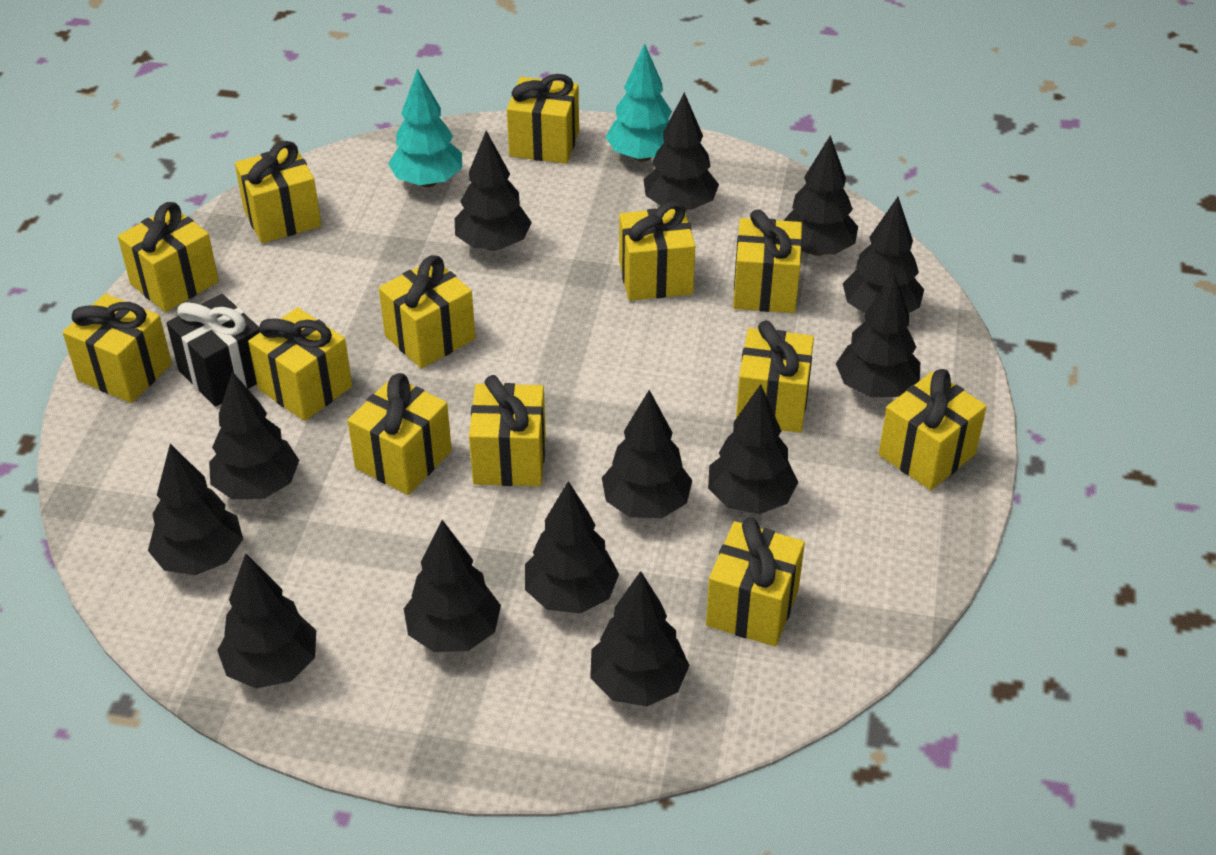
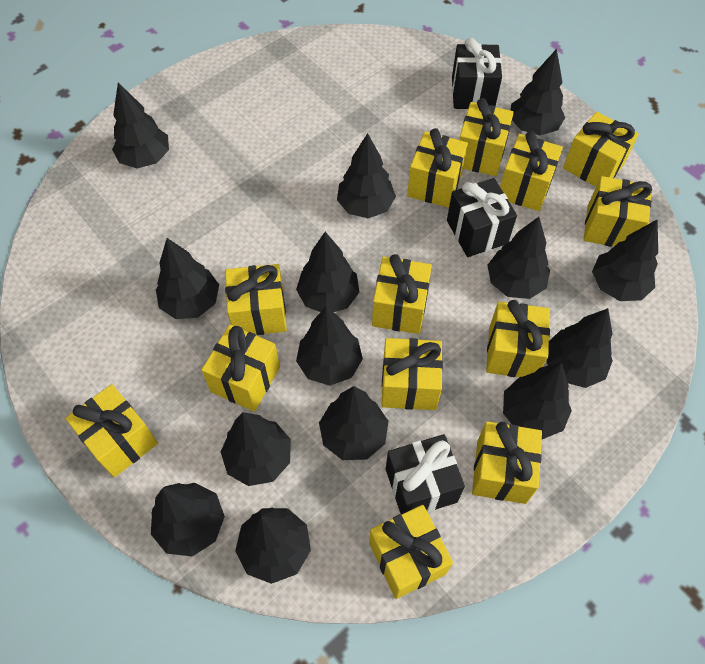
black gift: 1 -> 3
black tree: 13 -> 14
turquoise tree: 2 -> 0

